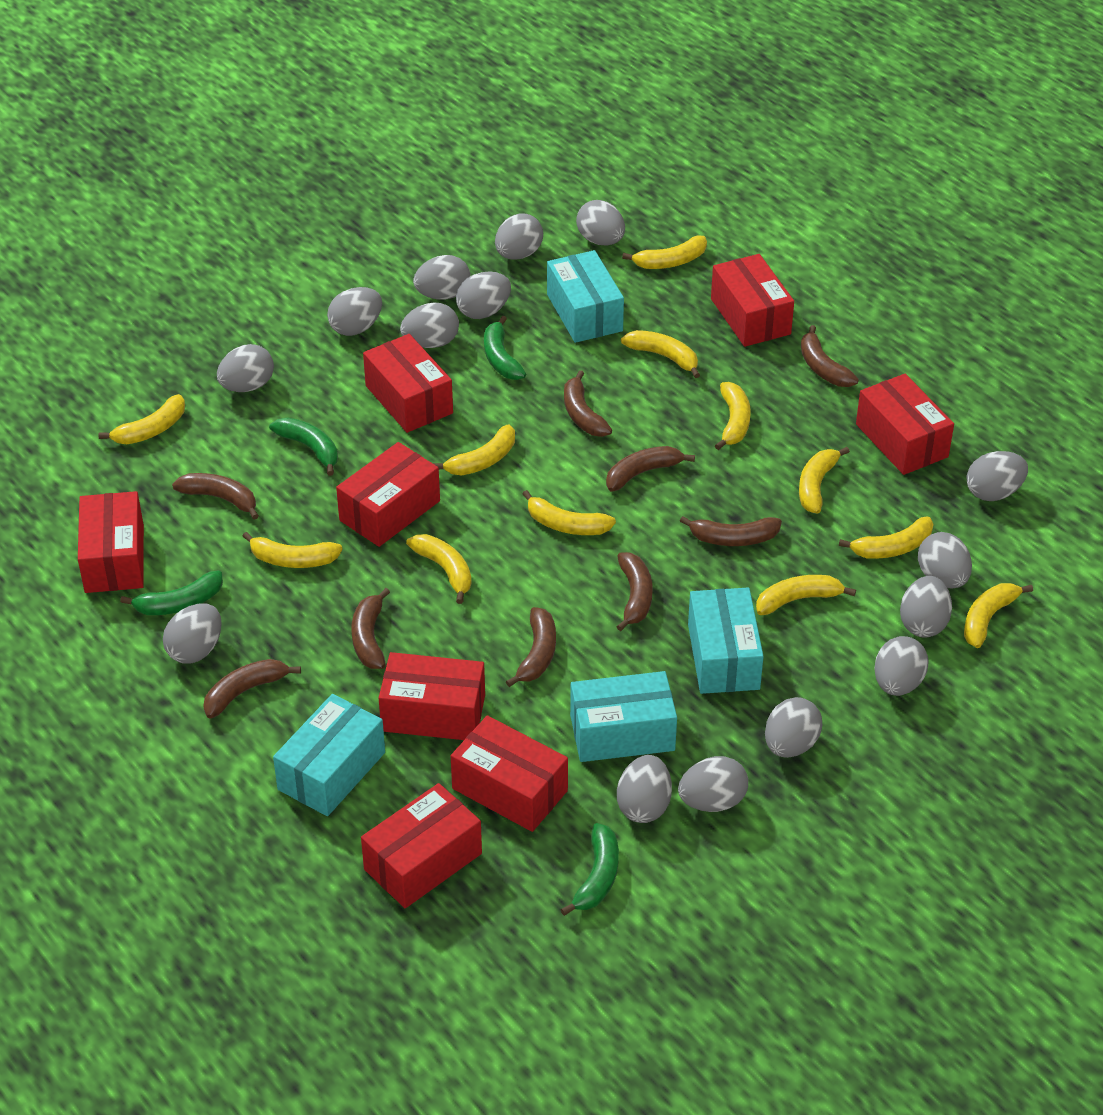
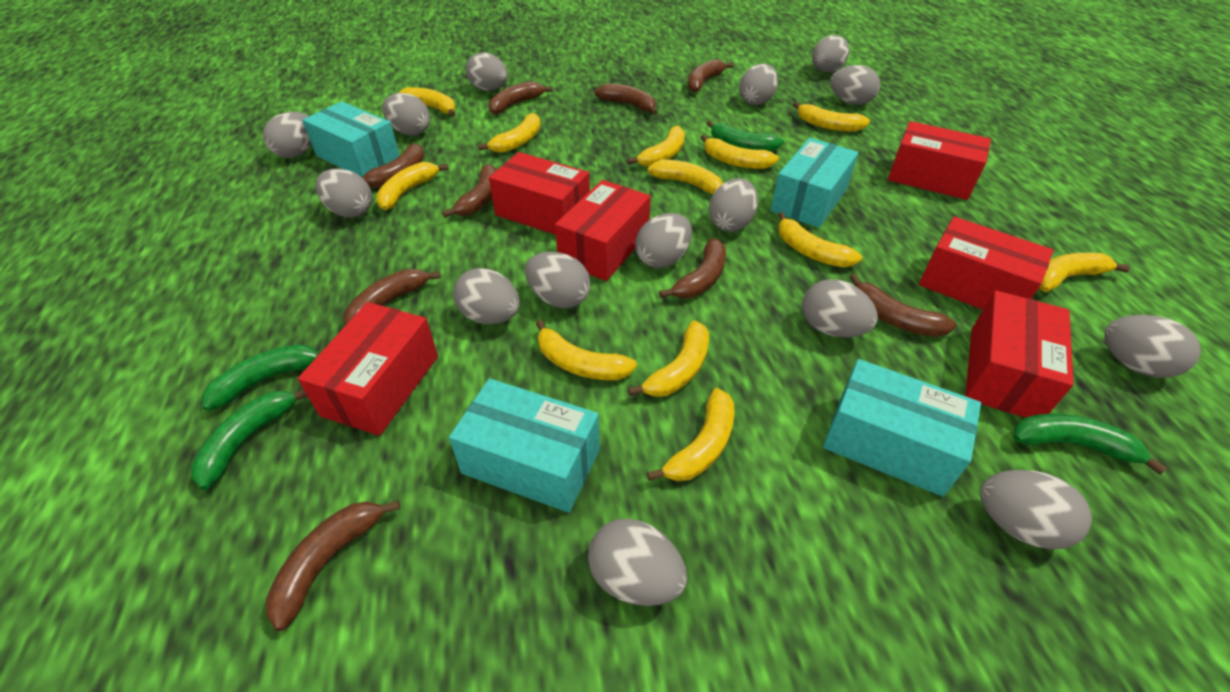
red box: 8 -> 6

